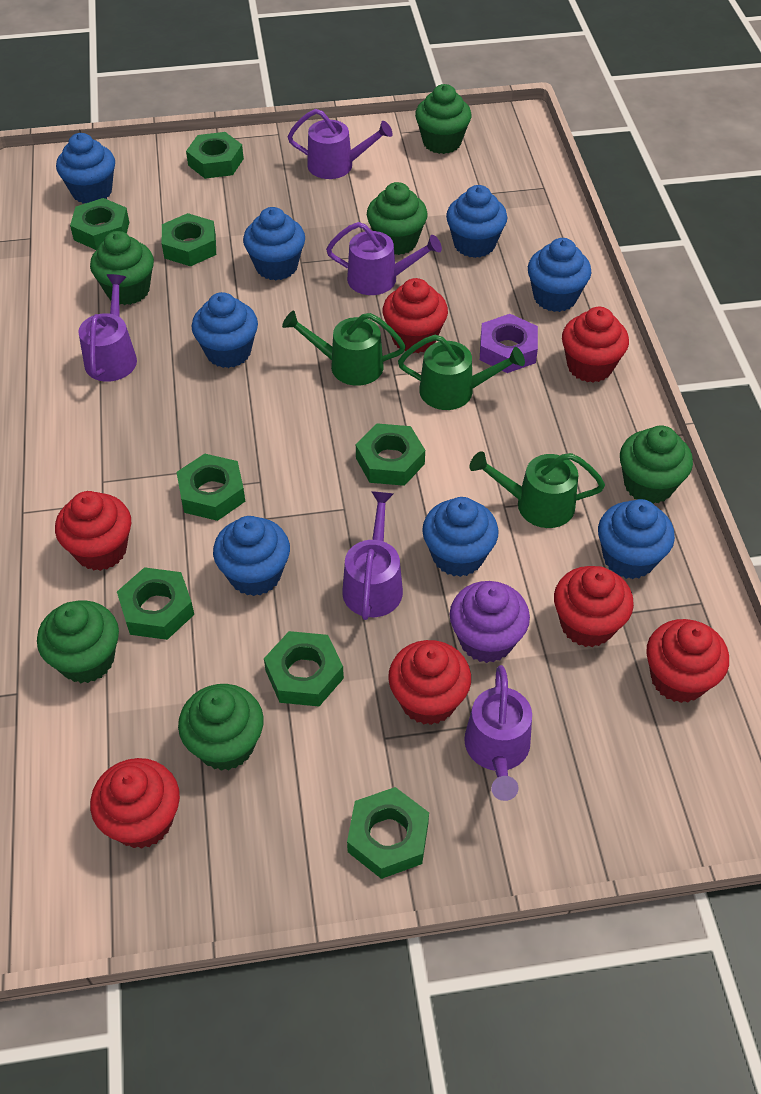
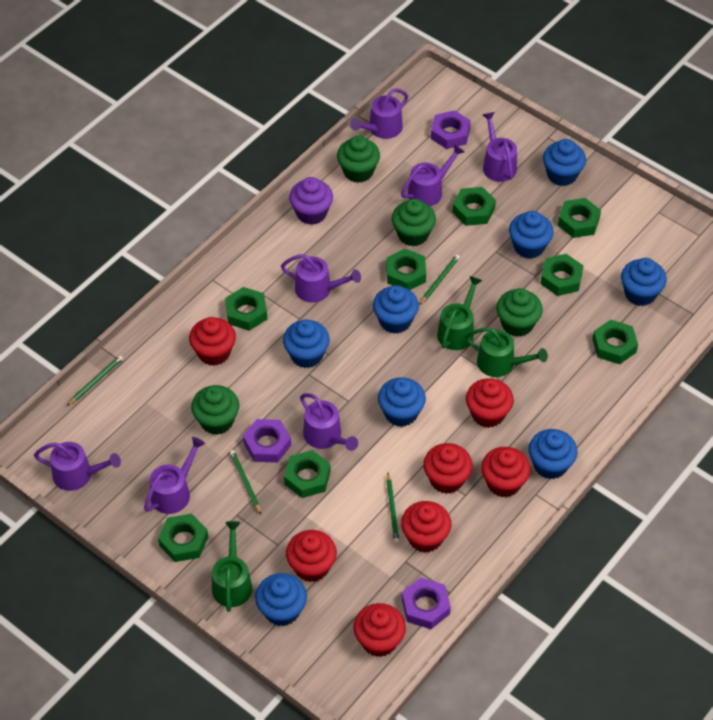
green cupcake: 6 -> 4
green pencil: 0 -> 4
purple nut: 1 -> 3
purple watering can: 5 -> 7

